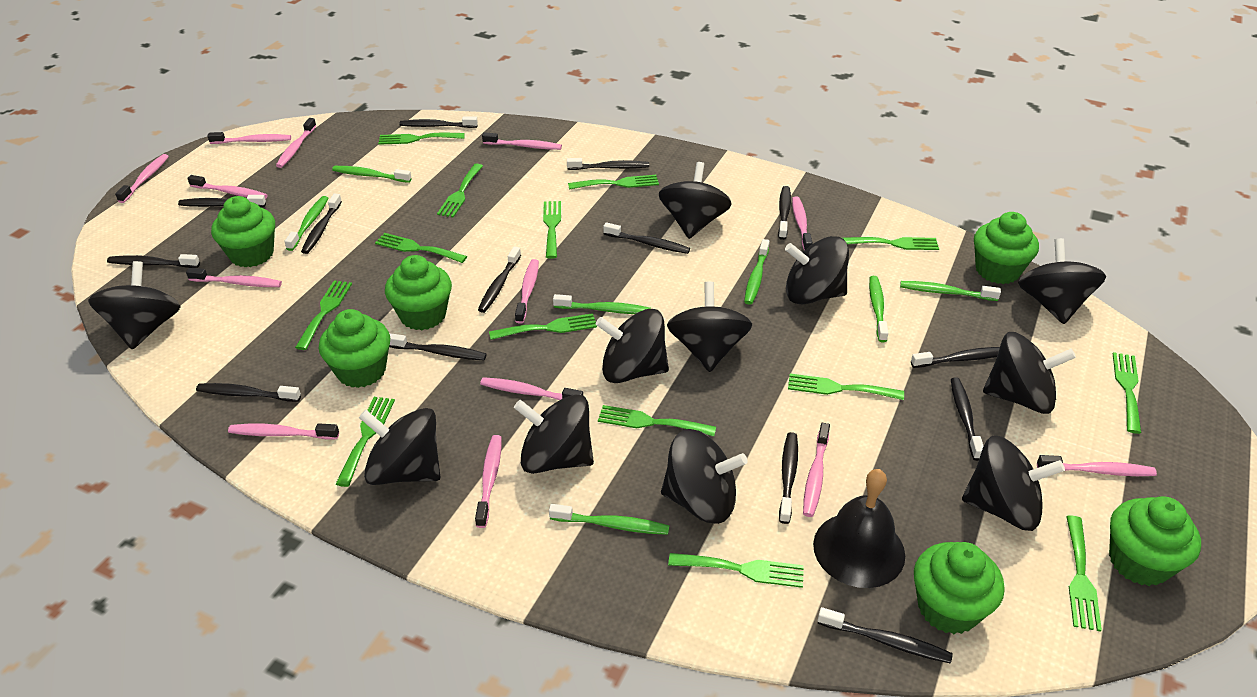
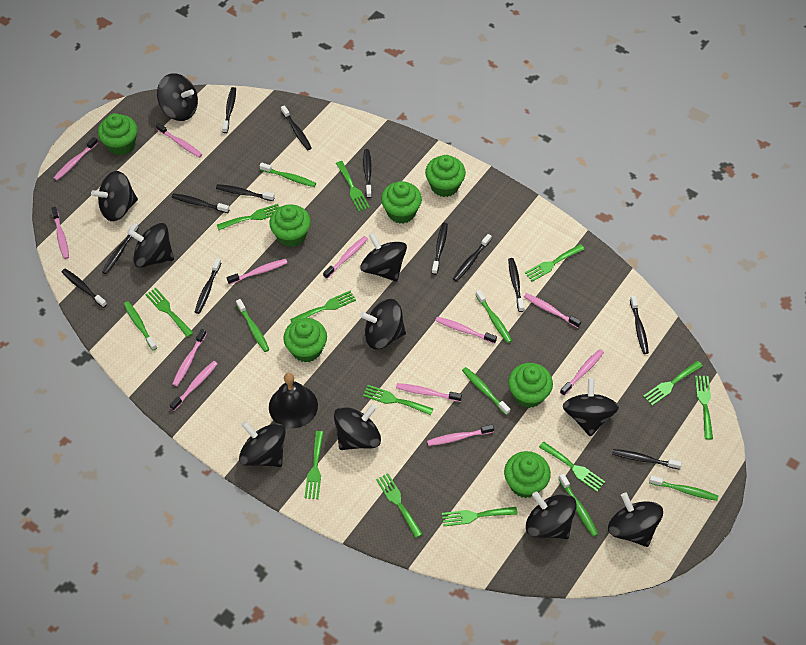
black spinning top: 11 -> 10
black toothbrush: 14 -> 13
green cupcake: 6 -> 7
green fork: 14 -> 12
pink toothbrush: 13 -> 12

